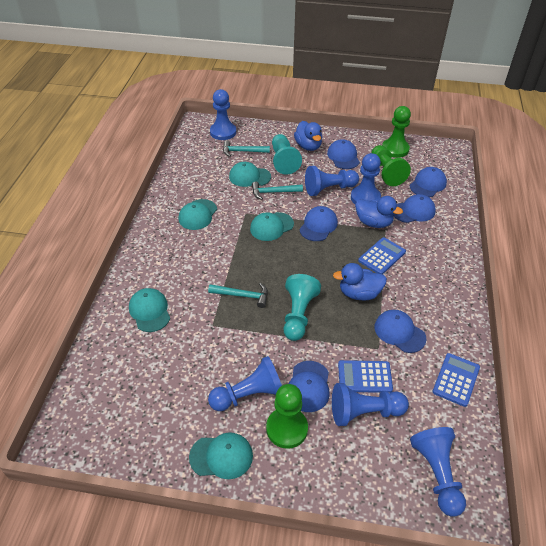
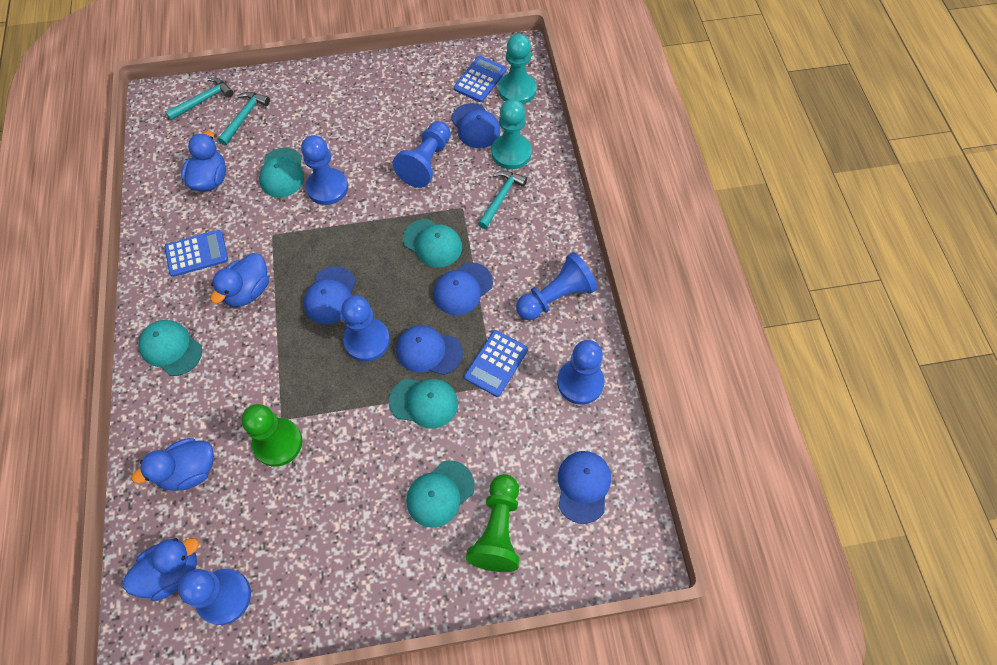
blue cap: 6 -> 5
blue duck: 3 -> 4
green pawn: 3 -> 2

